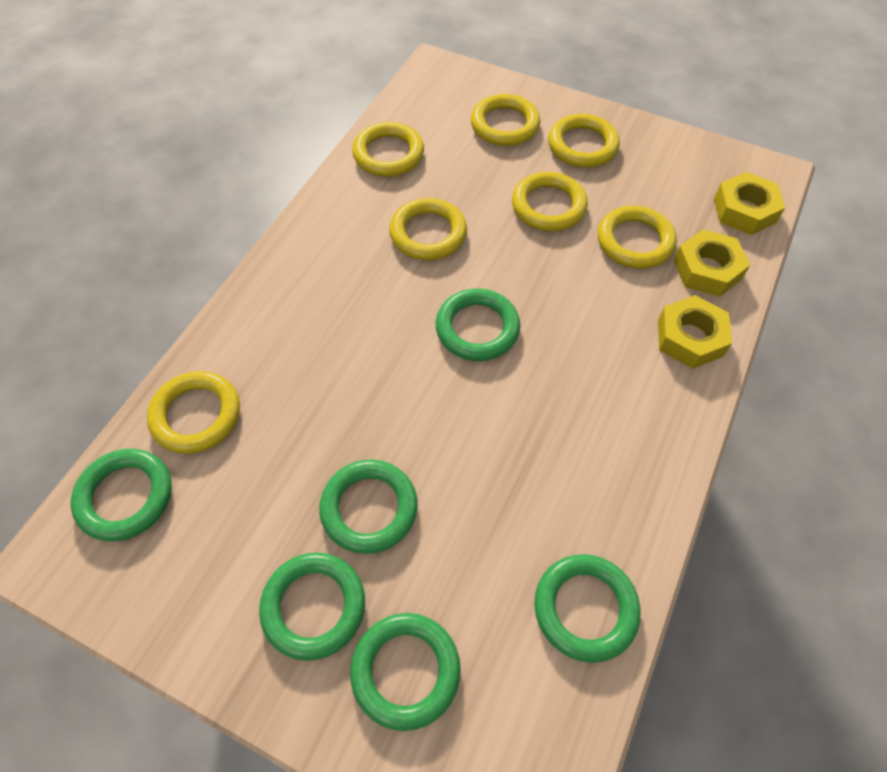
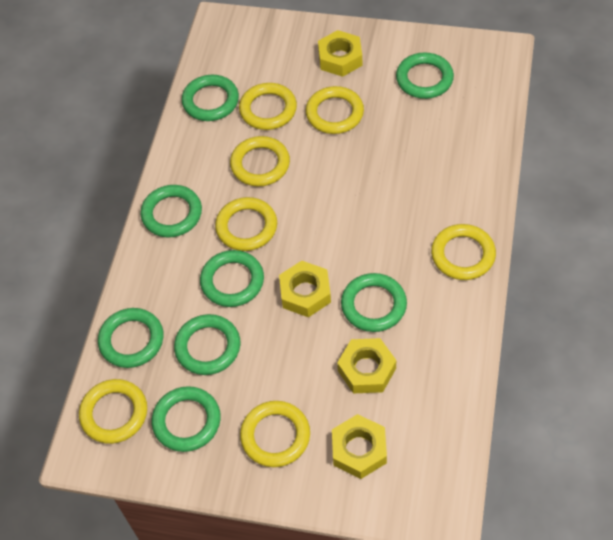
green ring: 6 -> 8
yellow nut: 3 -> 4

